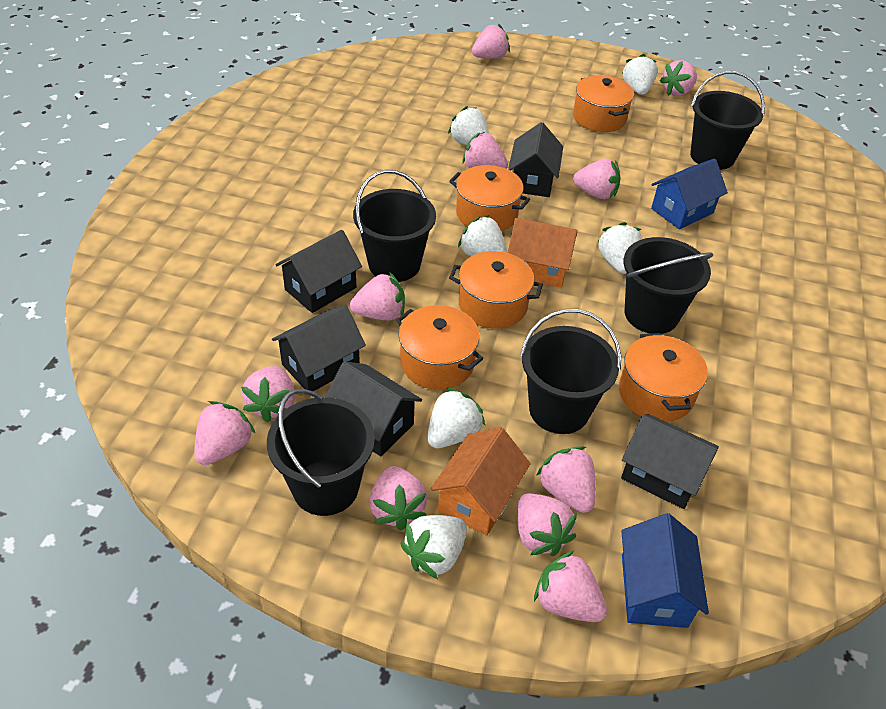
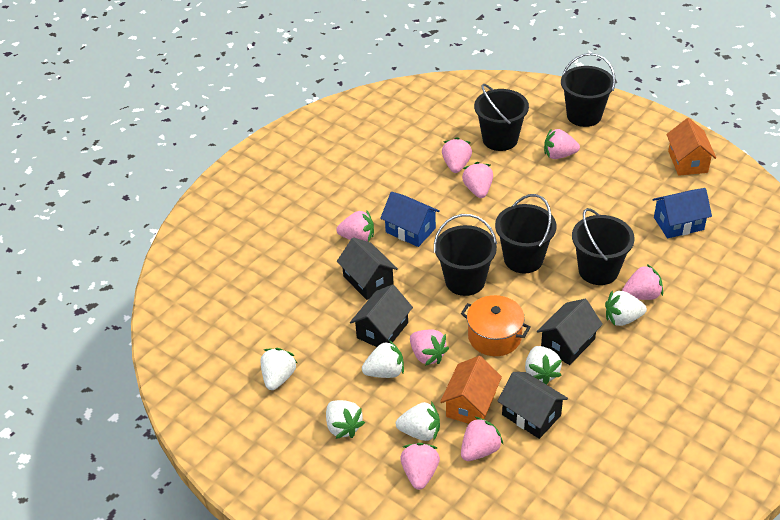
black house: 5 -> 4
orange pot: 5 -> 1
pink strawberry: 11 -> 8

